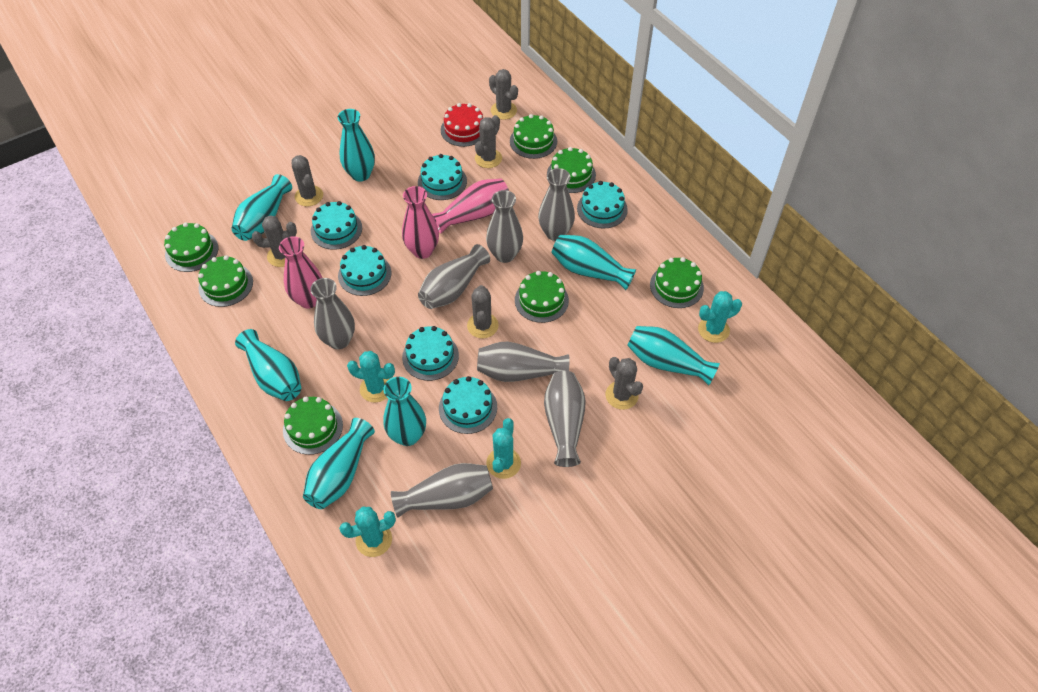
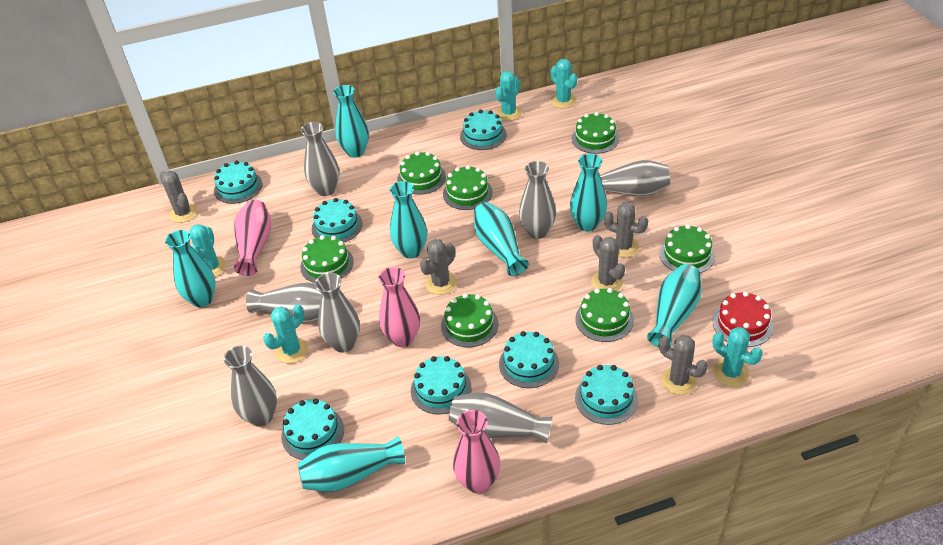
grey cactus: 6 -> 5
turquoise cactus: 4 -> 5
turquoise cake: 6 -> 7

